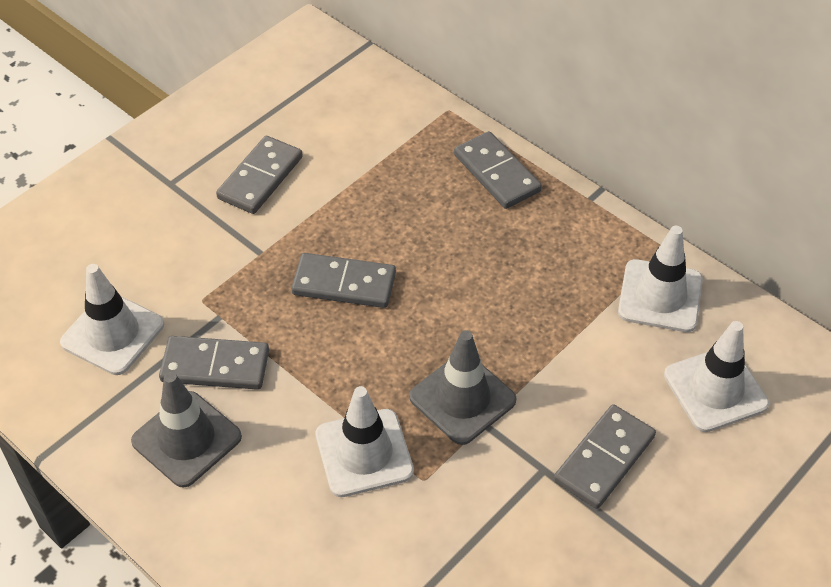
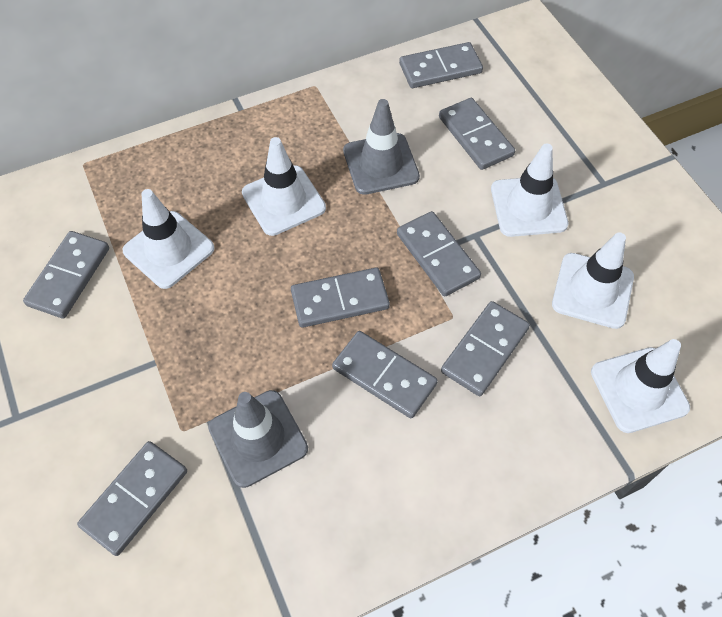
grey domino: 5 -> 8
white traffic cone: 4 -> 5

